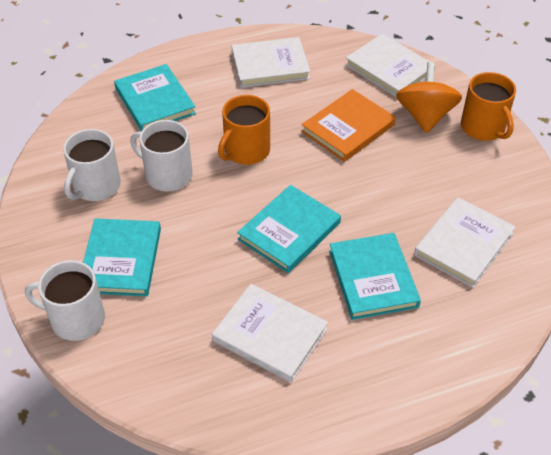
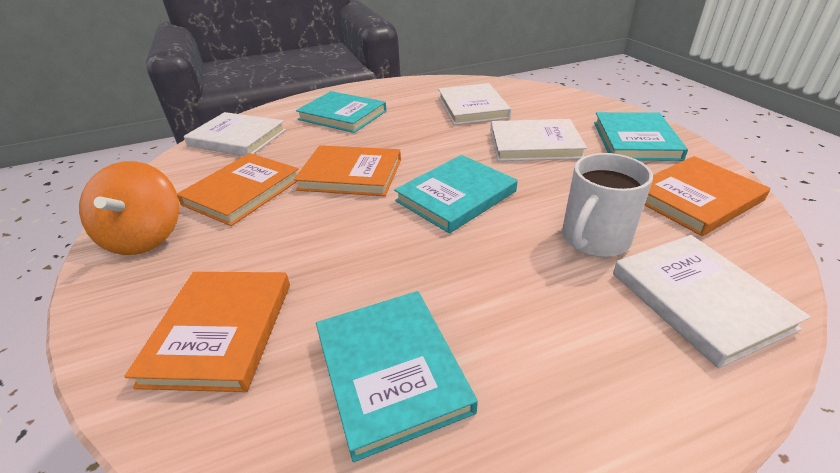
orange book: 1 -> 4
orange mug: 2 -> 0
white mug: 3 -> 1

